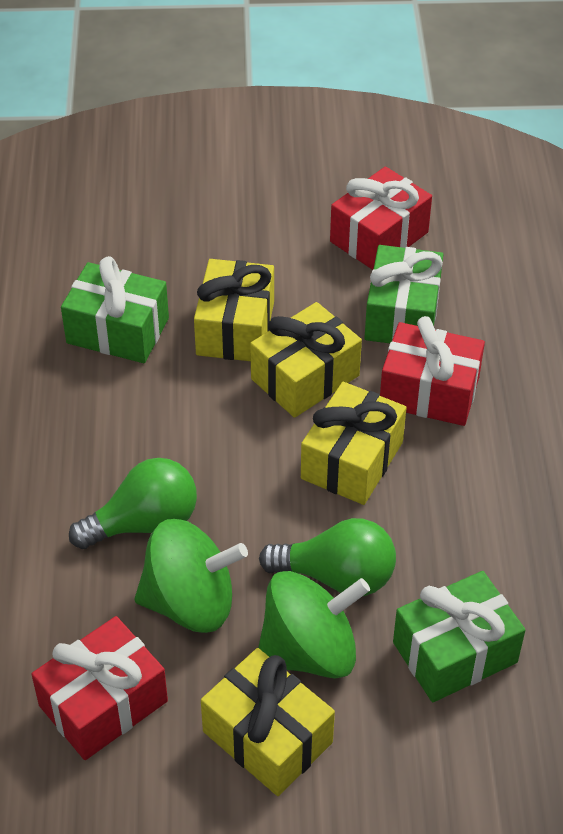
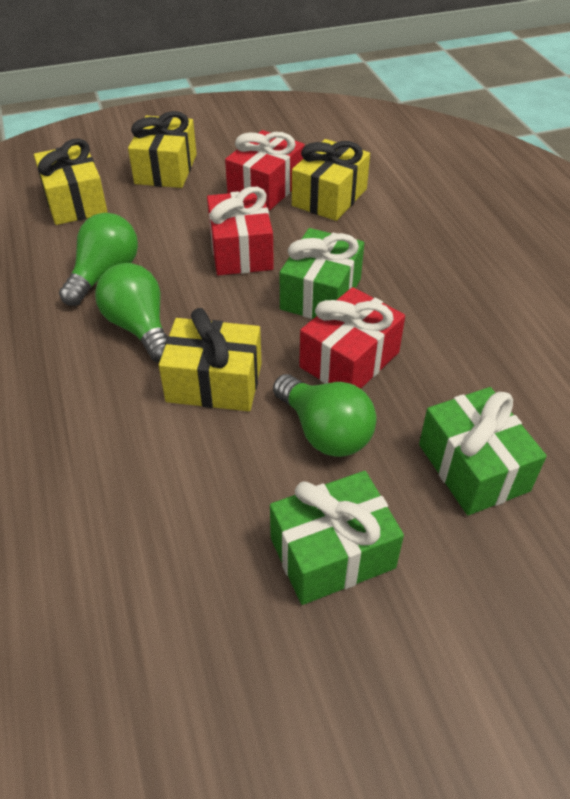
green light bulb: 2 -> 3
green spinning top: 2 -> 0

